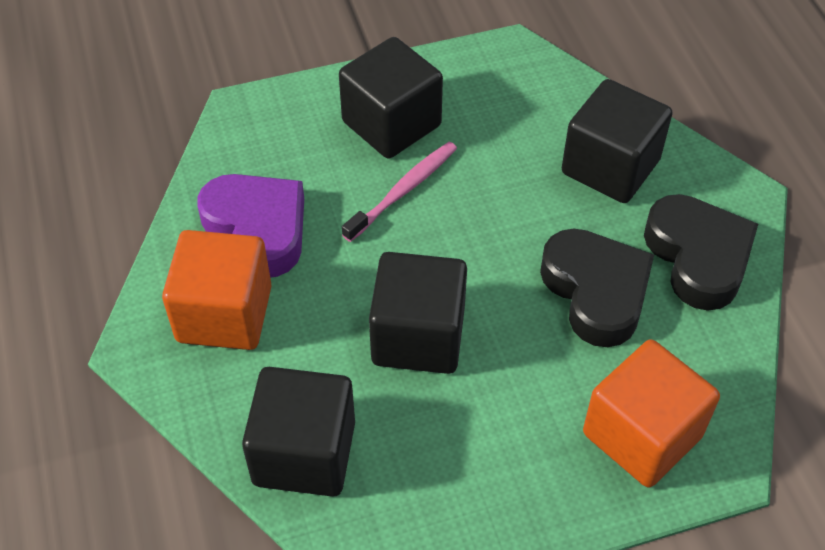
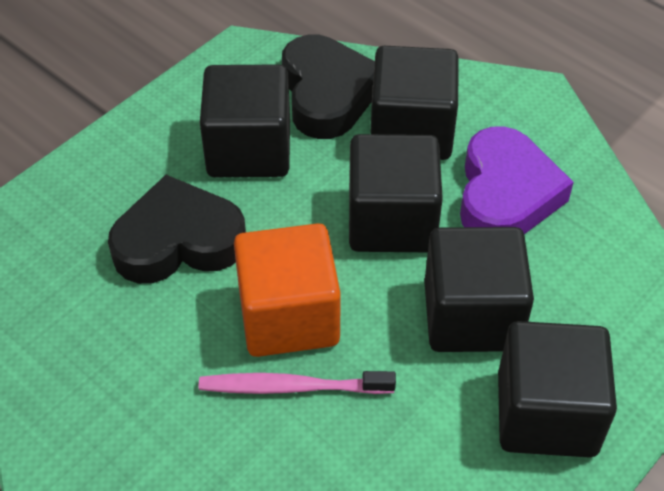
black cube: 4 -> 5
orange cube: 2 -> 1

